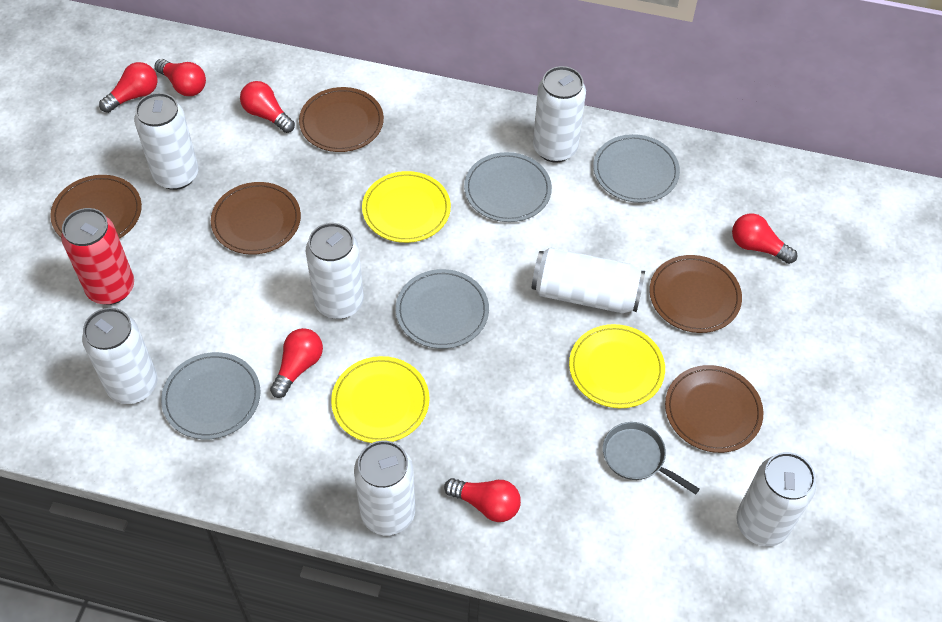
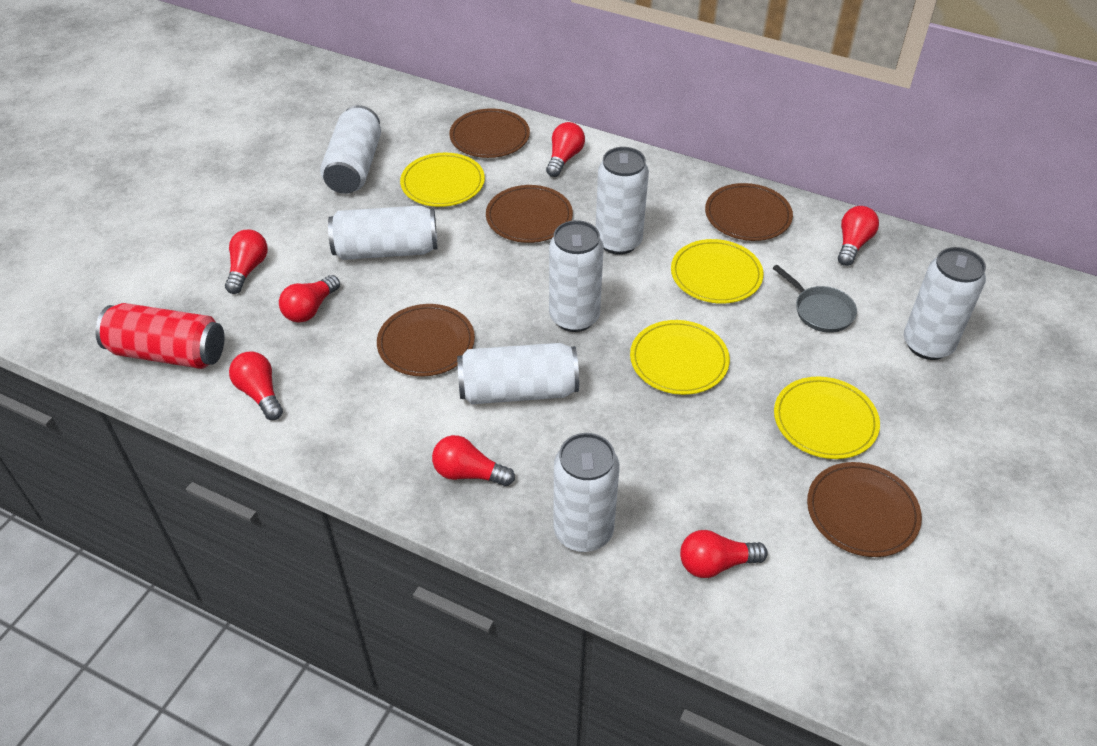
grey plate: 4 -> 0
red light bulb: 6 -> 7
yellow plate: 3 -> 4

